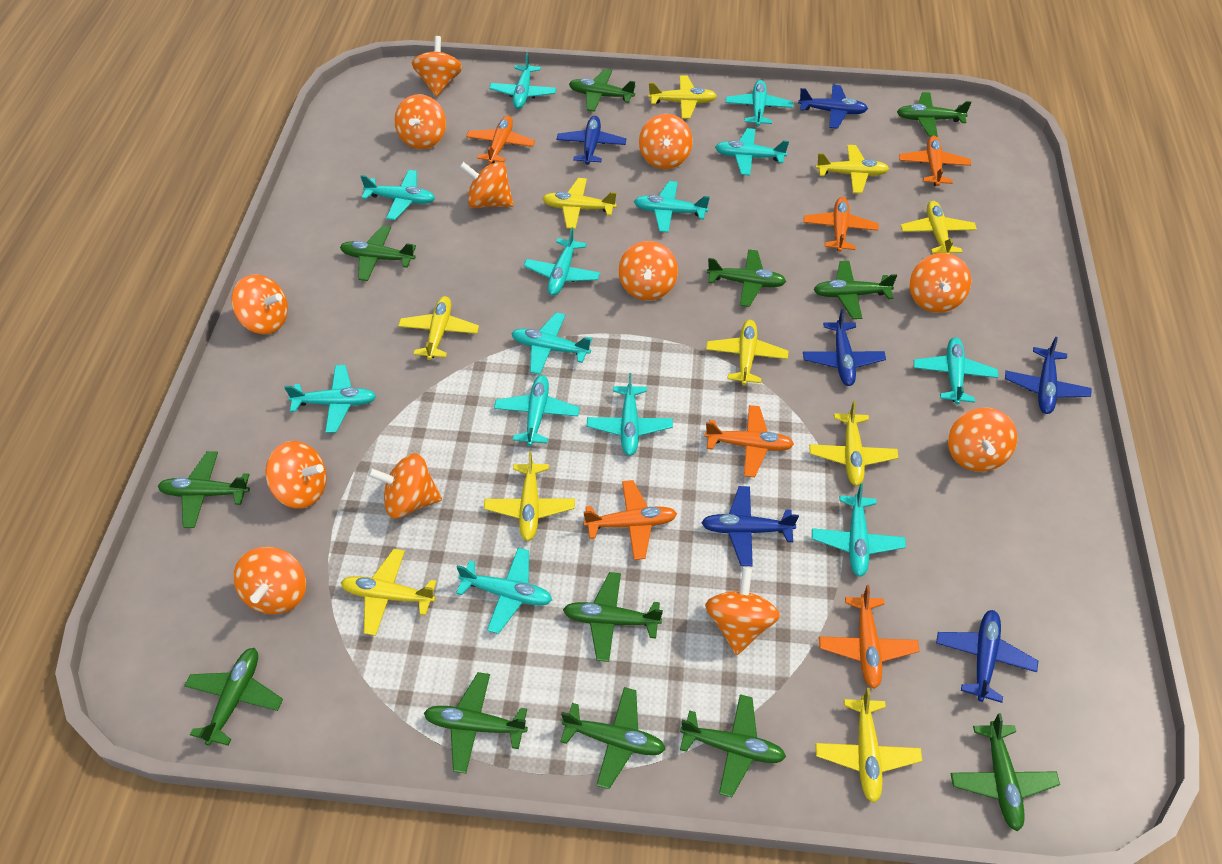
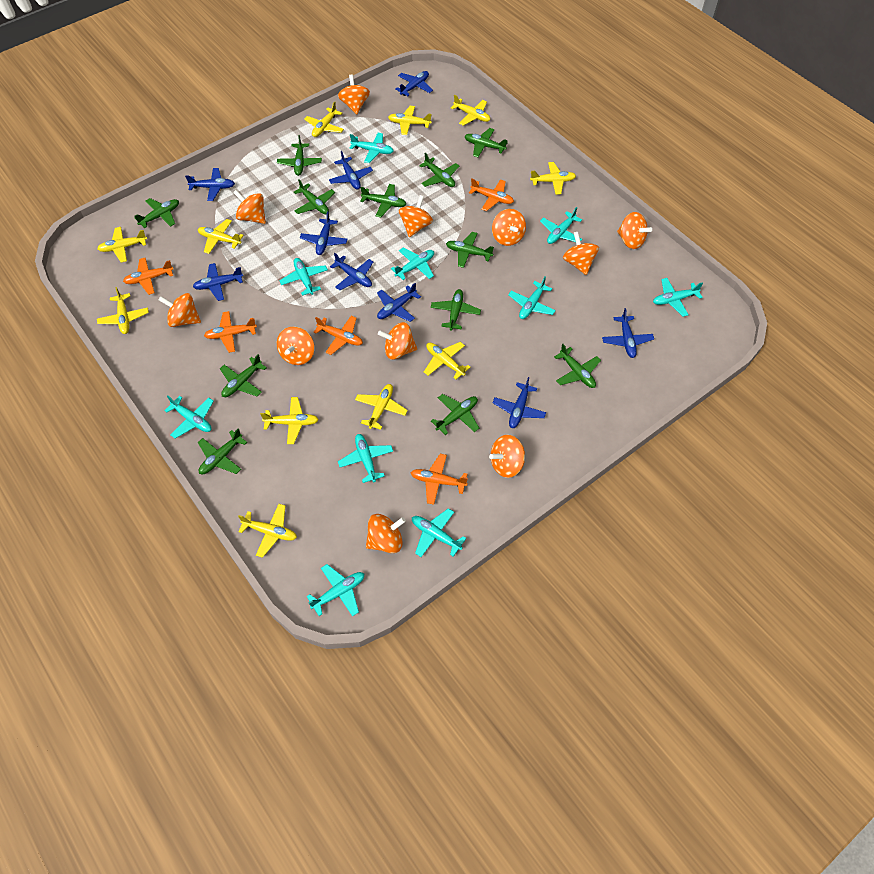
blue plane: 6 -> 9
orange plane: 6 -> 5
orange spinning top: 12 -> 11
turquoise plane: 13 -> 10
yellow plane: 10 -> 11

